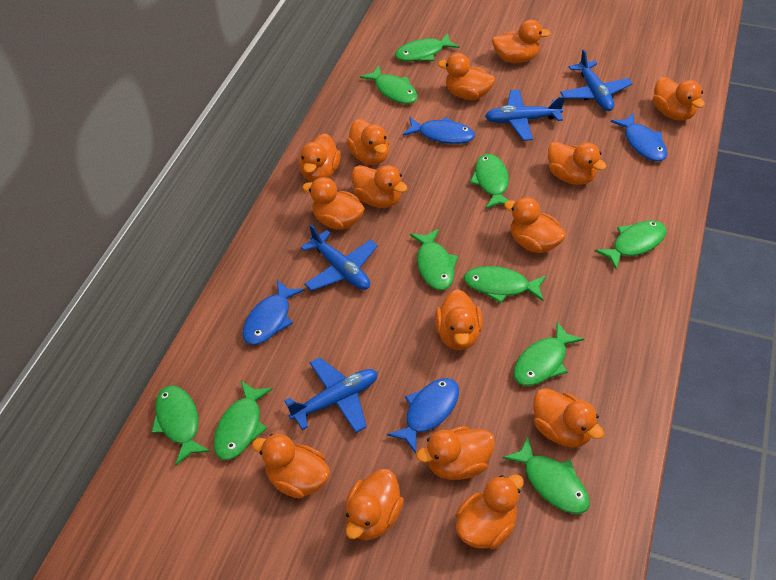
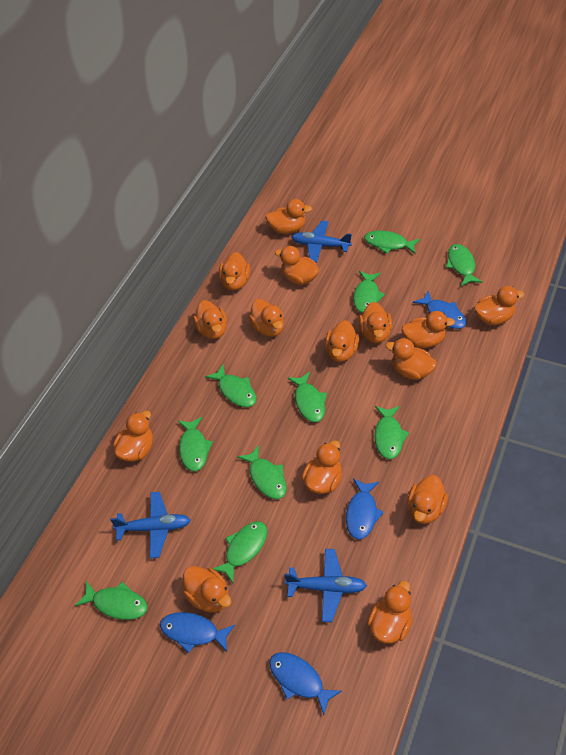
blue plane: 4 -> 3

